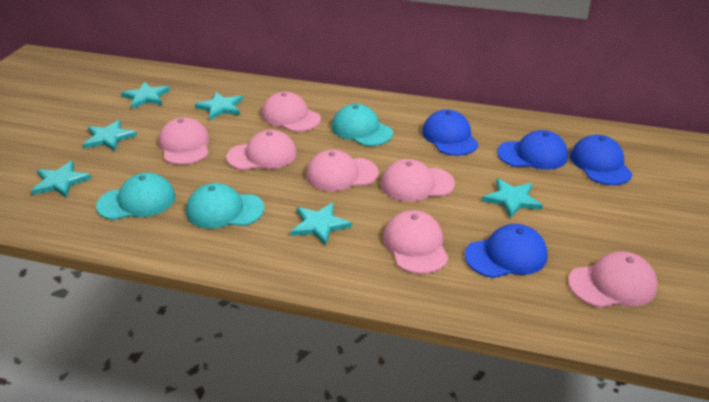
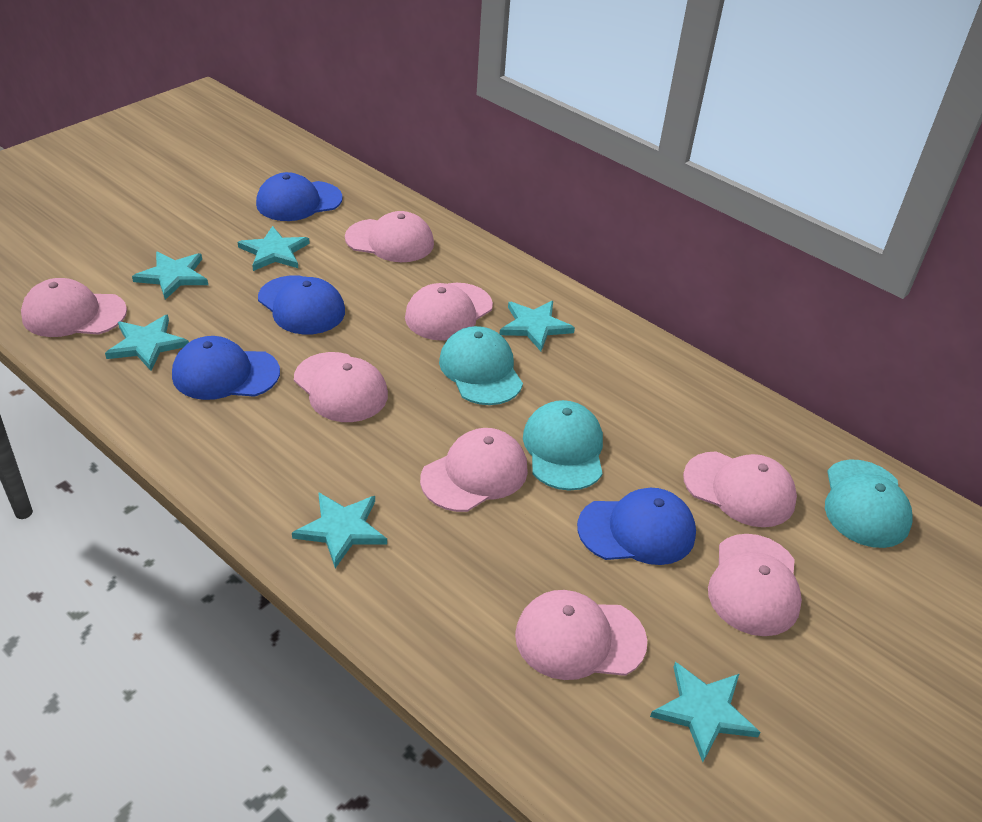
pink cap: 7 -> 8

